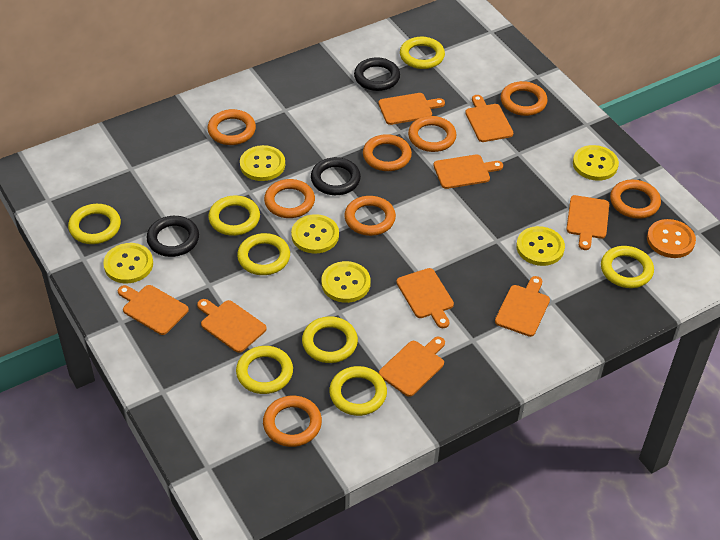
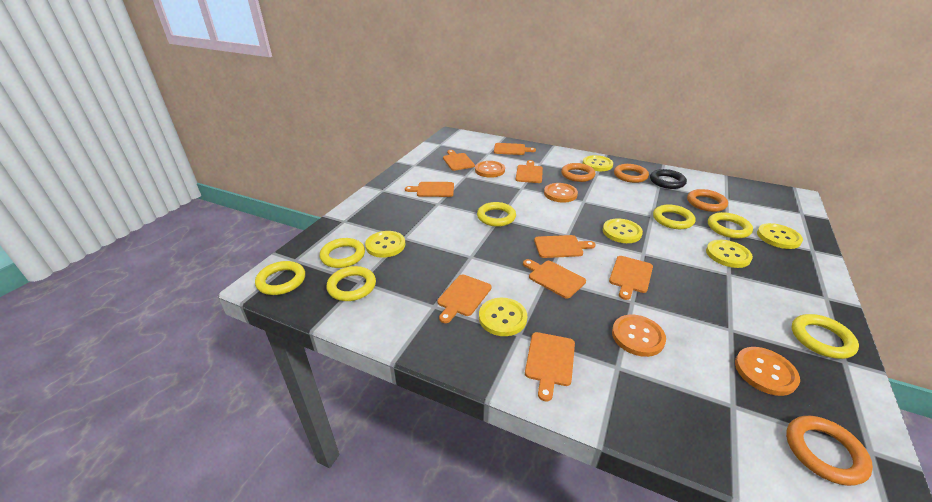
black ring: 3 -> 1
orange button: 1 -> 4
orange ring: 8 -> 4
yellow ring: 8 -> 7

